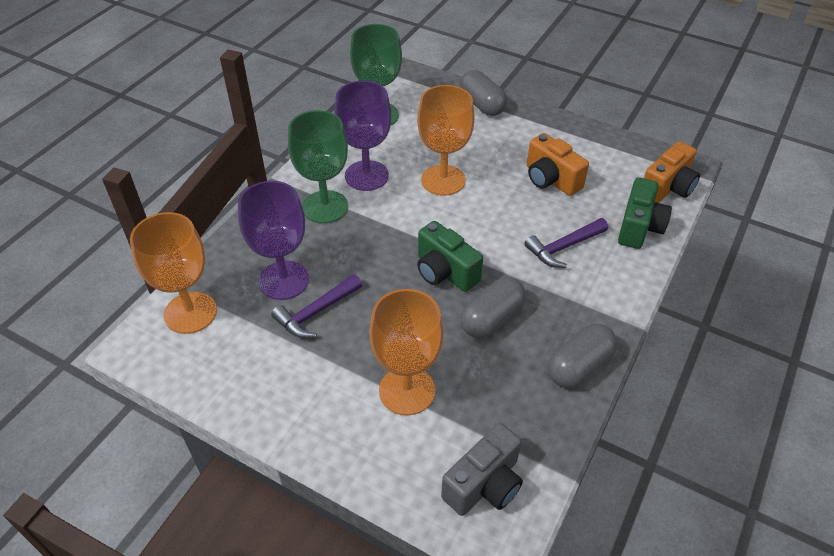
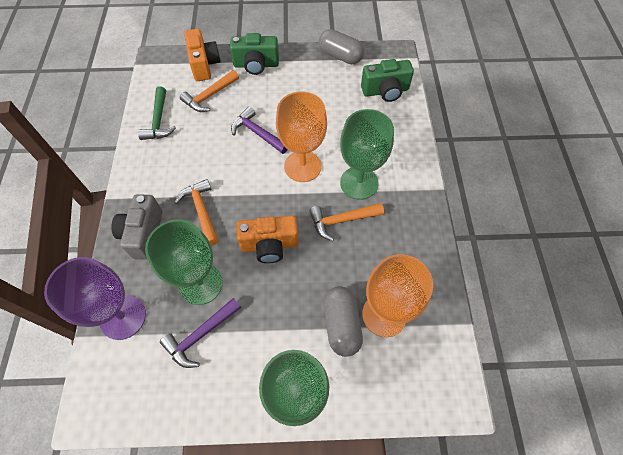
green goblet: 2 -> 3
green hammer: 0 -> 1
grey capsule: 3 -> 2
orange goblet: 3 -> 2
orange hammer: 0 -> 3
purple goblet: 2 -> 1

